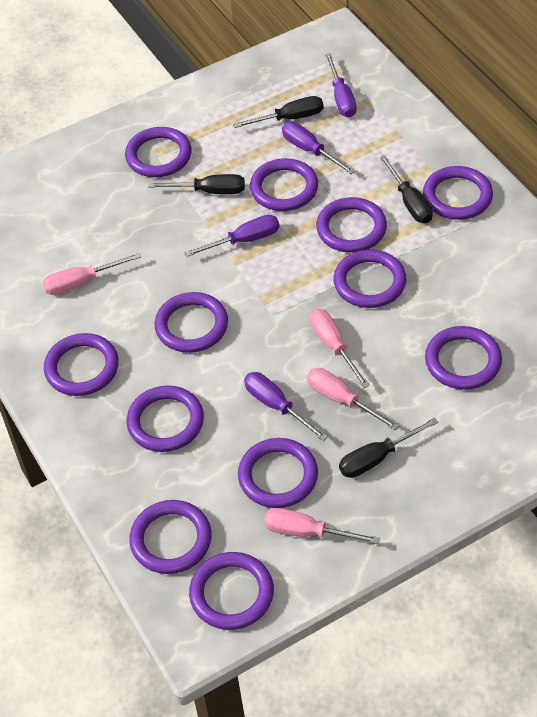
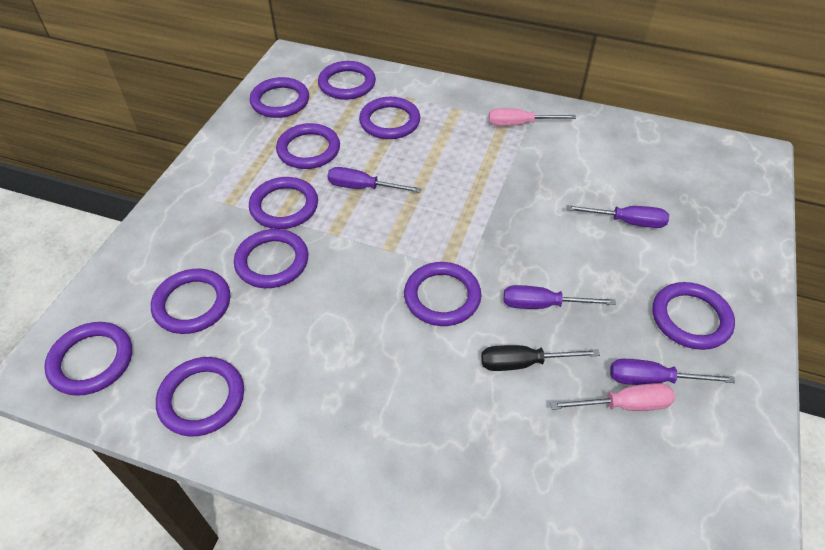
black screwdriver: 4 -> 1
pink screwdriver: 4 -> 2
purple ring: 12 -> 11

